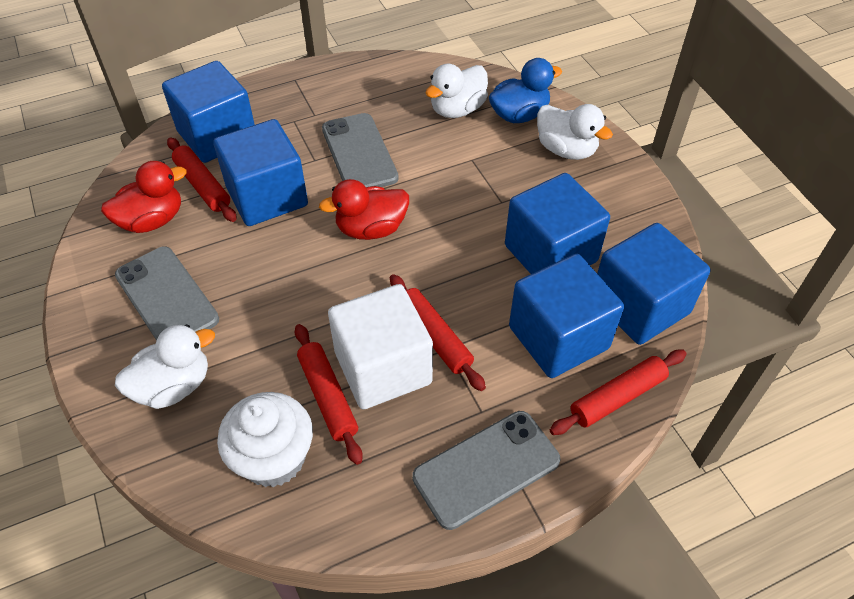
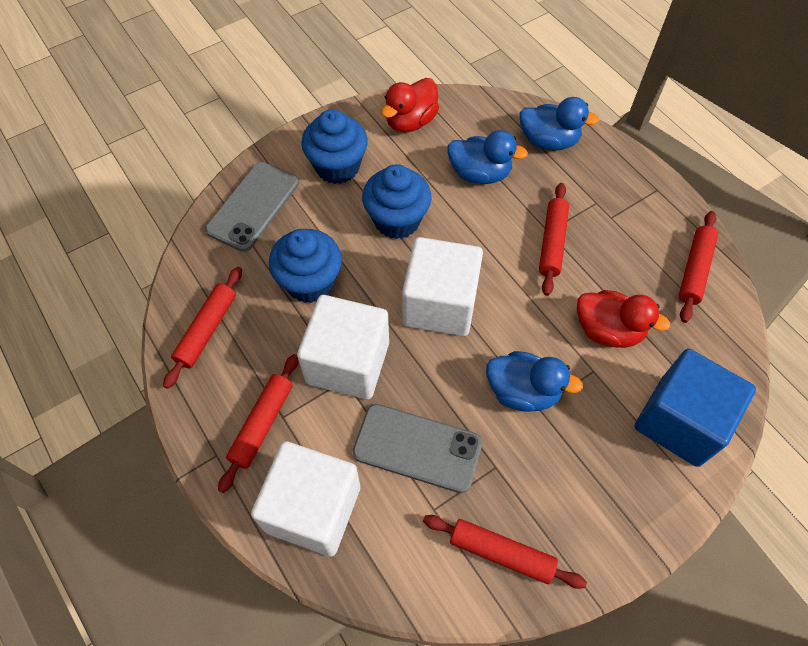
blue cube: 5 -> 1
blue cupcake: 0 -> 3
blue duck: 1 -> 3
grey phone: 3 -> 2
red rolling pin: 4 -> 5
white cube: 1 -> 3
white cupcake: 1 -> 0
white duck: 3 -> 0

